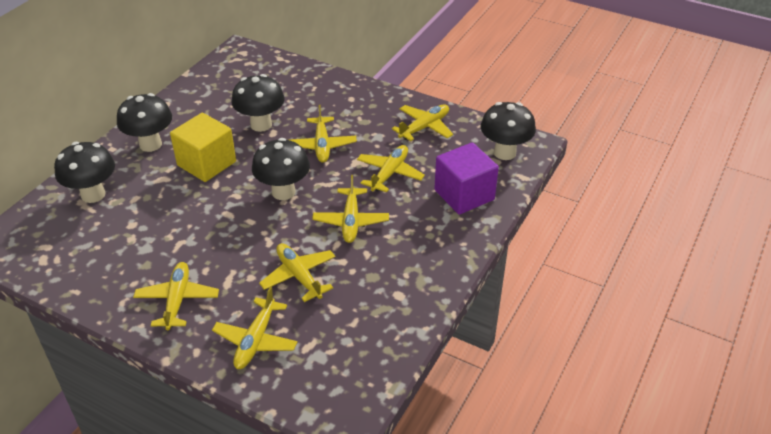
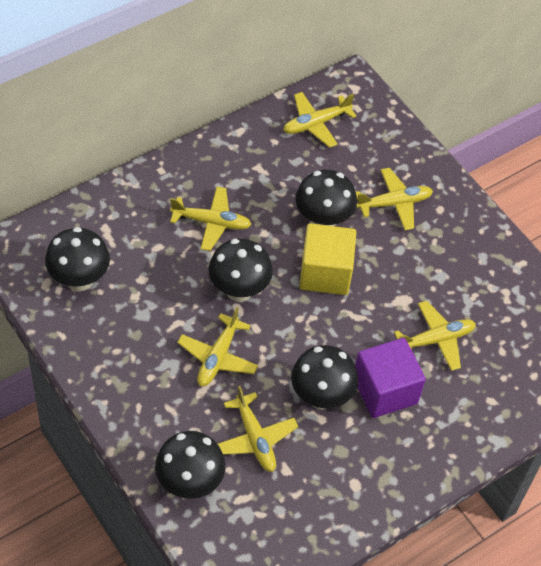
yellow plane: 7 -> 6

